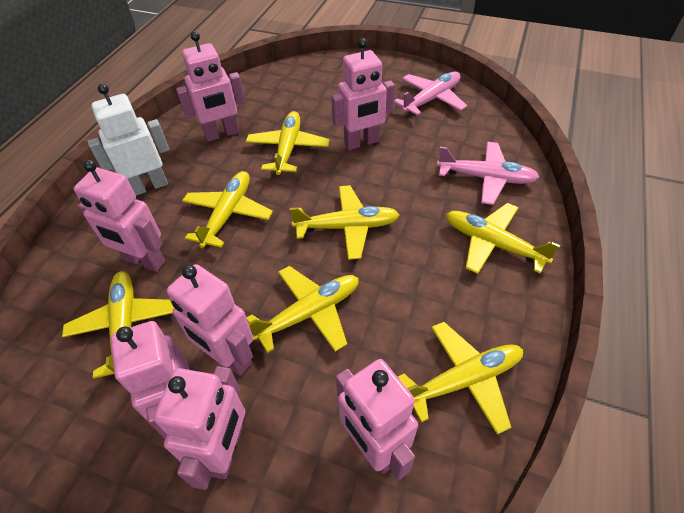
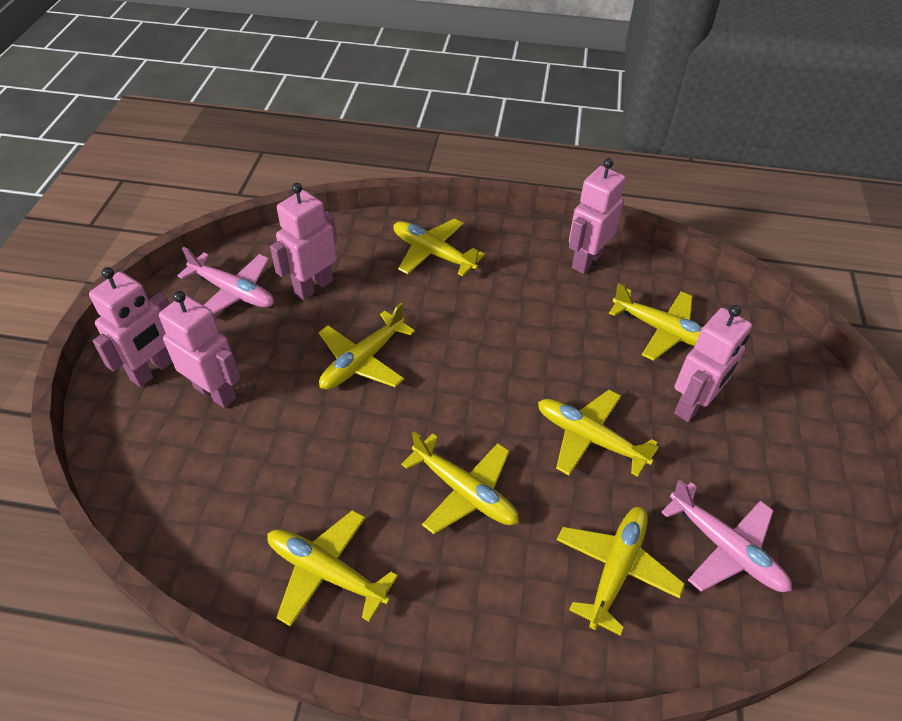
pink robot: 7 -> 5
white robot: 1 -> 0

